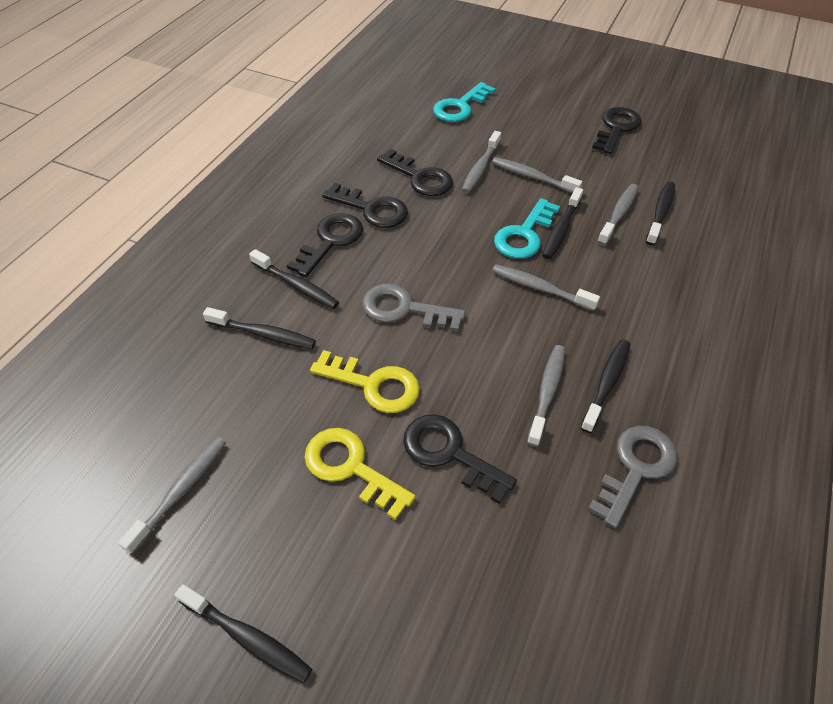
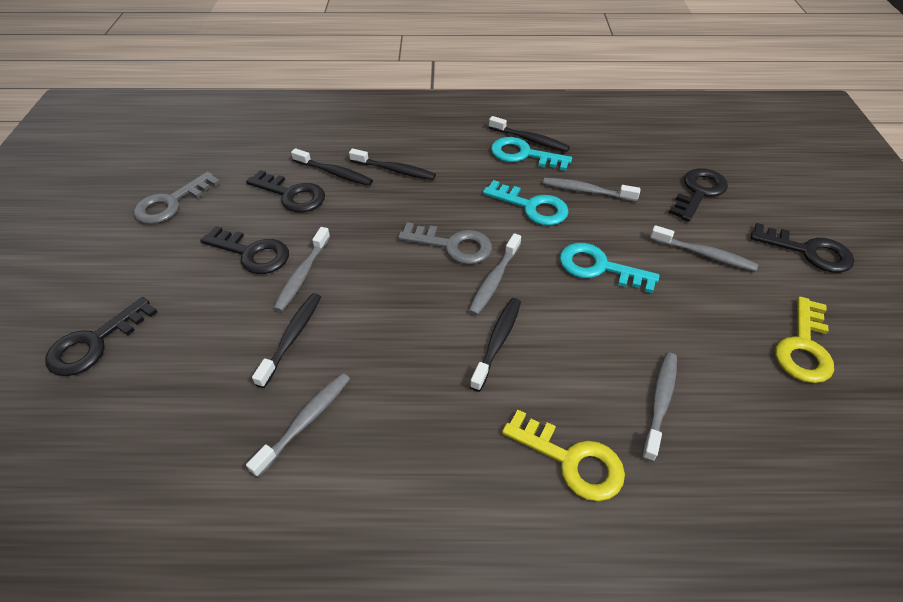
black toothbrush: 6 -> 5
turquoise key: 2 -> 3

